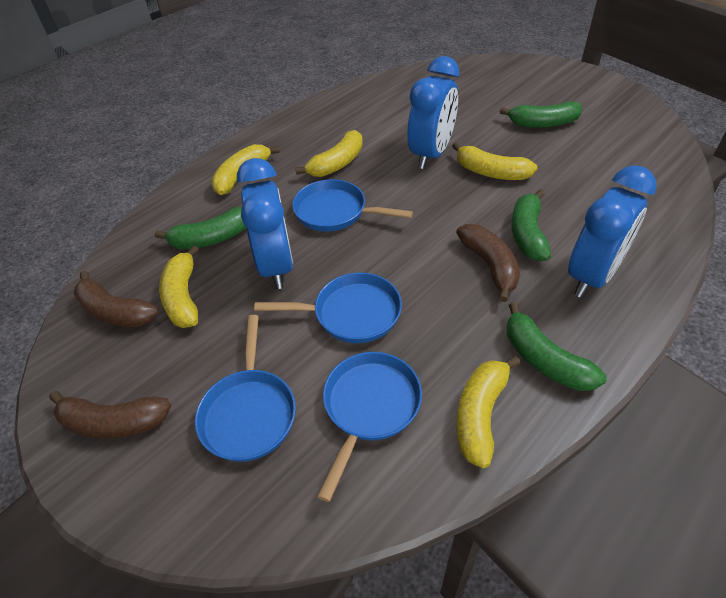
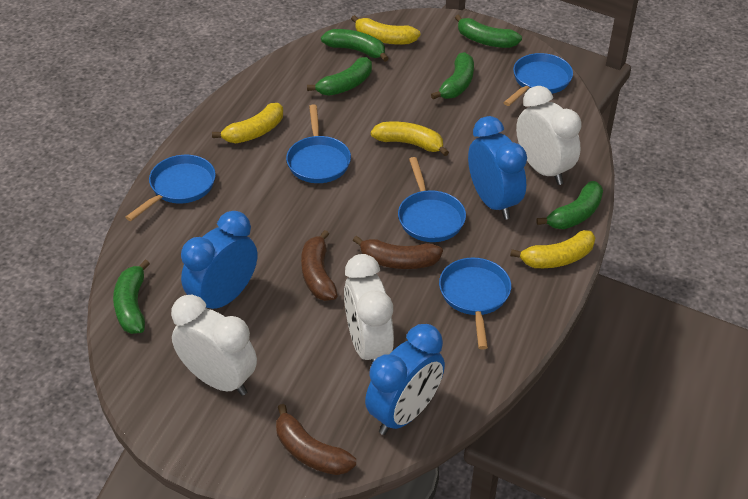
blue pan: 4 -> 5
green banana: 4 -> 6
white clock: 0 -> 3
yellow banana: 5 -> 4

